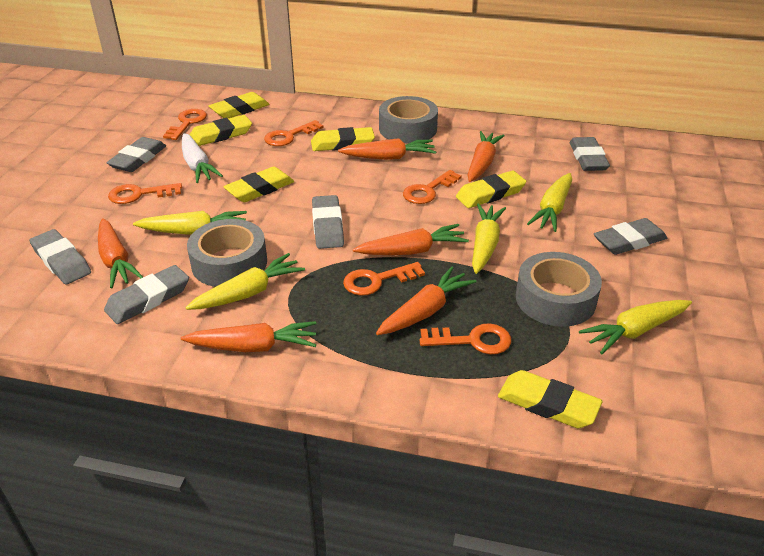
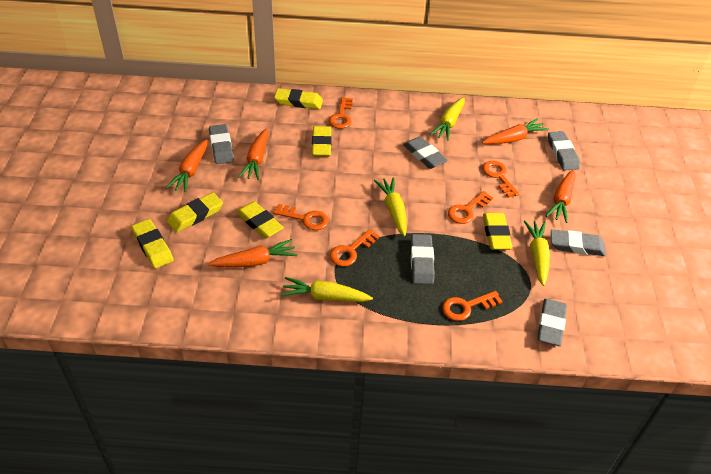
grey tape: 3 -> 0
orange carrot: 6 -> 5
white carrot: 1 -> 0
yellow carrot: 5 -> 4

